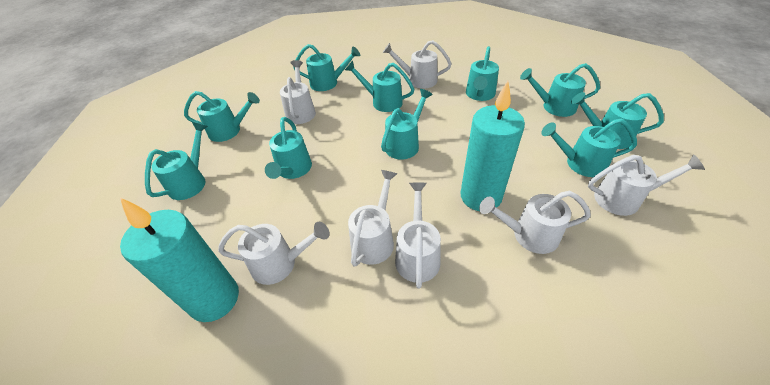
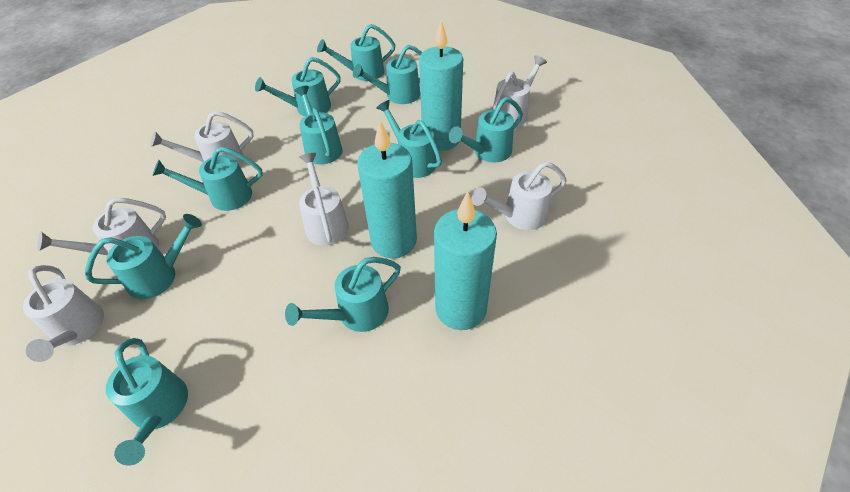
turquoise candle: 2 -> 3
white watering can: 7 -> 6

